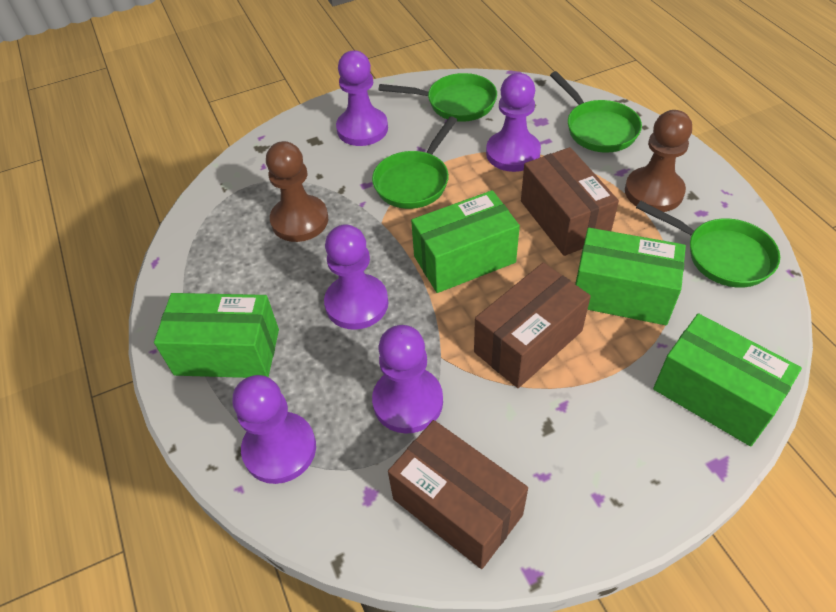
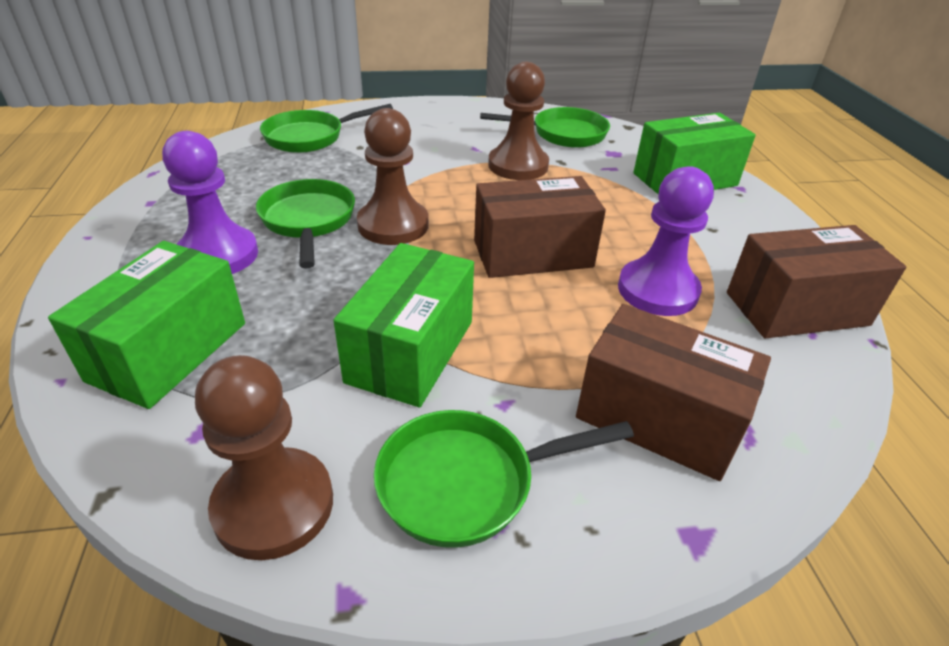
brown pawn: 2 -> 3
green box: 4 -> 3
purple pawn: 5 -> 2

